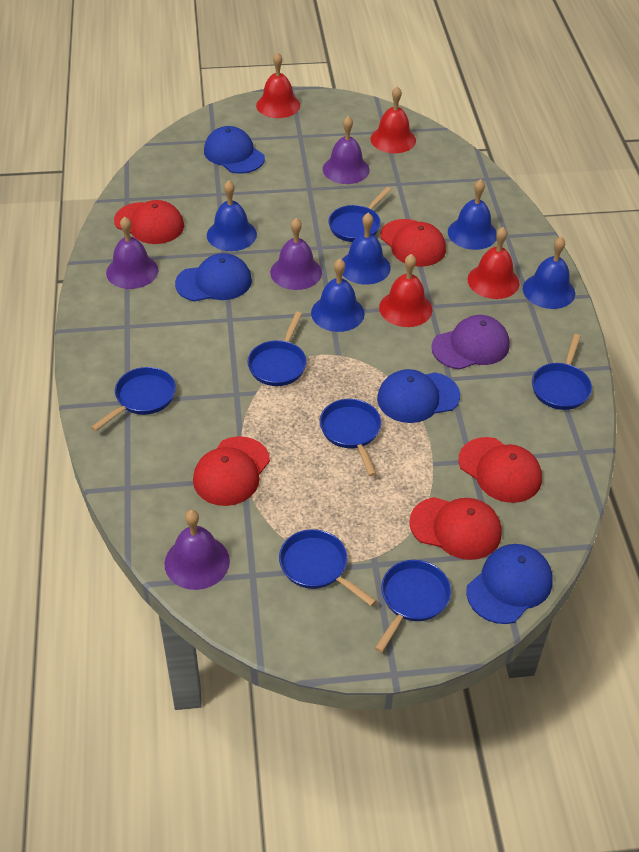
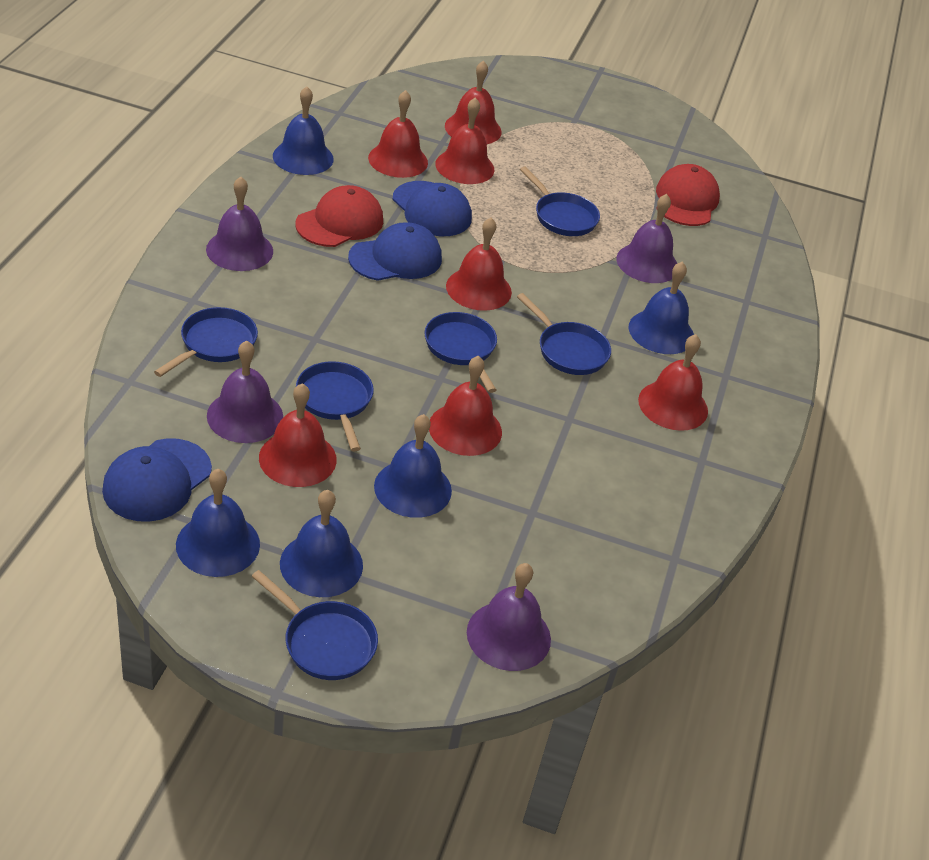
blue cap: 4 -> 3
blue pan: 7 -> 6
purple cap: 1 -> 0
red bell: 4 -> 7
red cap: 5 -> 2

